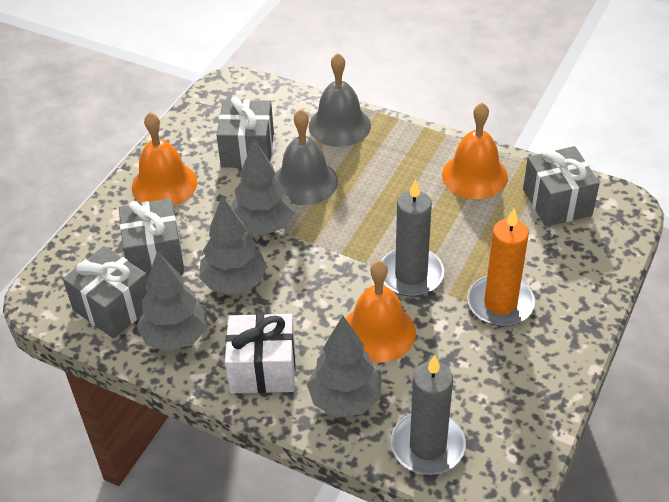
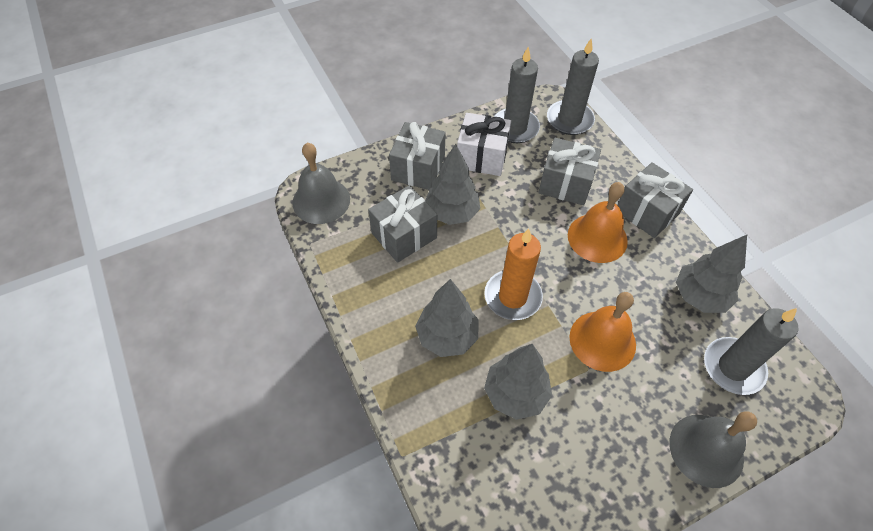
grey candle: 2 -> 3
orange bell: 3 -> 2

